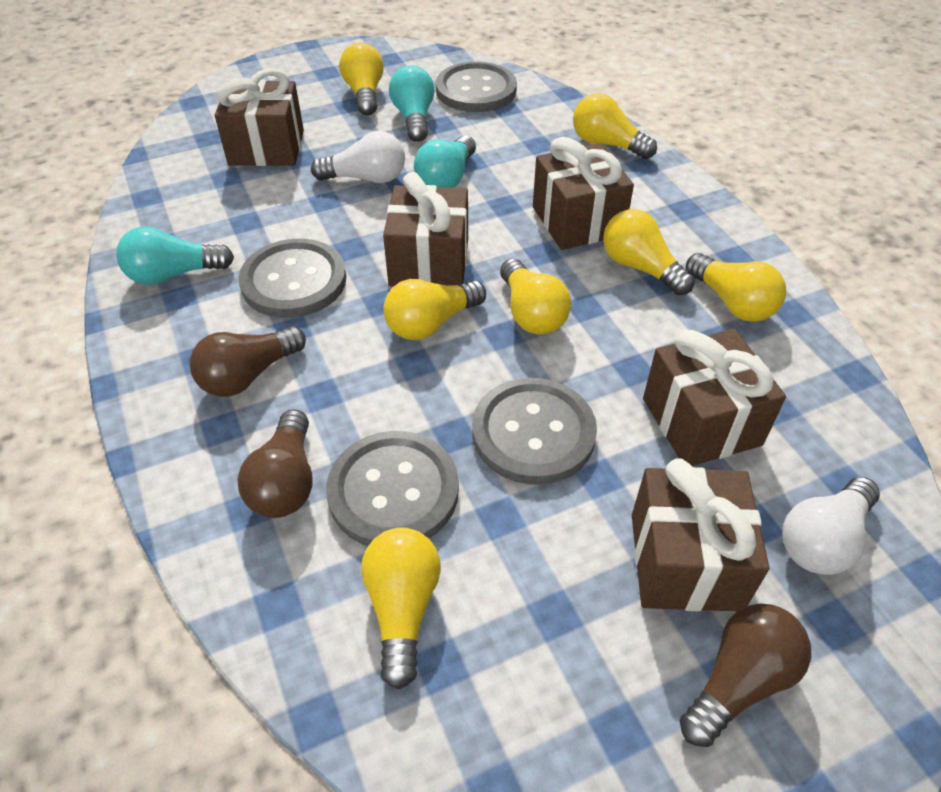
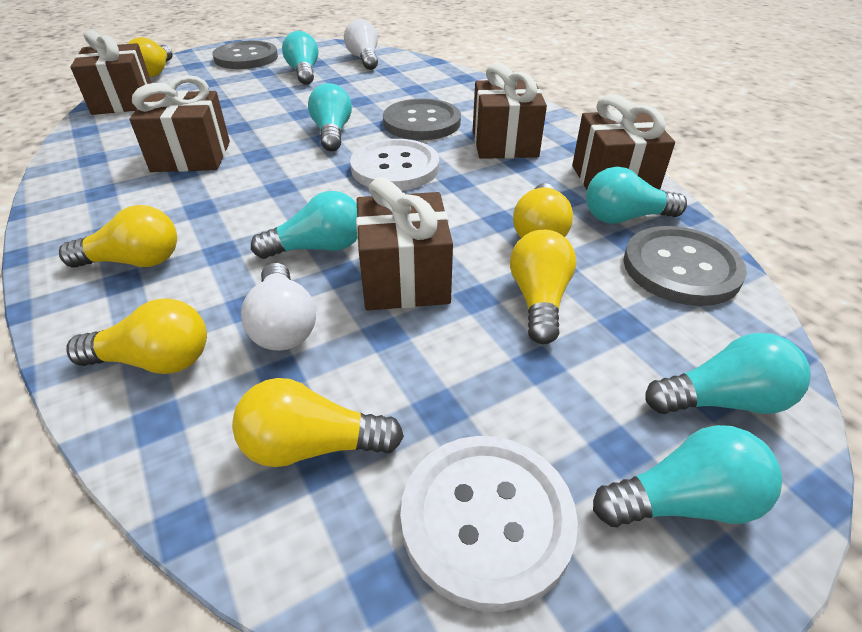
brown light bulb: 3 -> 0
grey button: 4 -> 3
turquoise light bulb: 3 -> 6
white button: 0 -> 2
yellow light bulb: 7 -> 6

